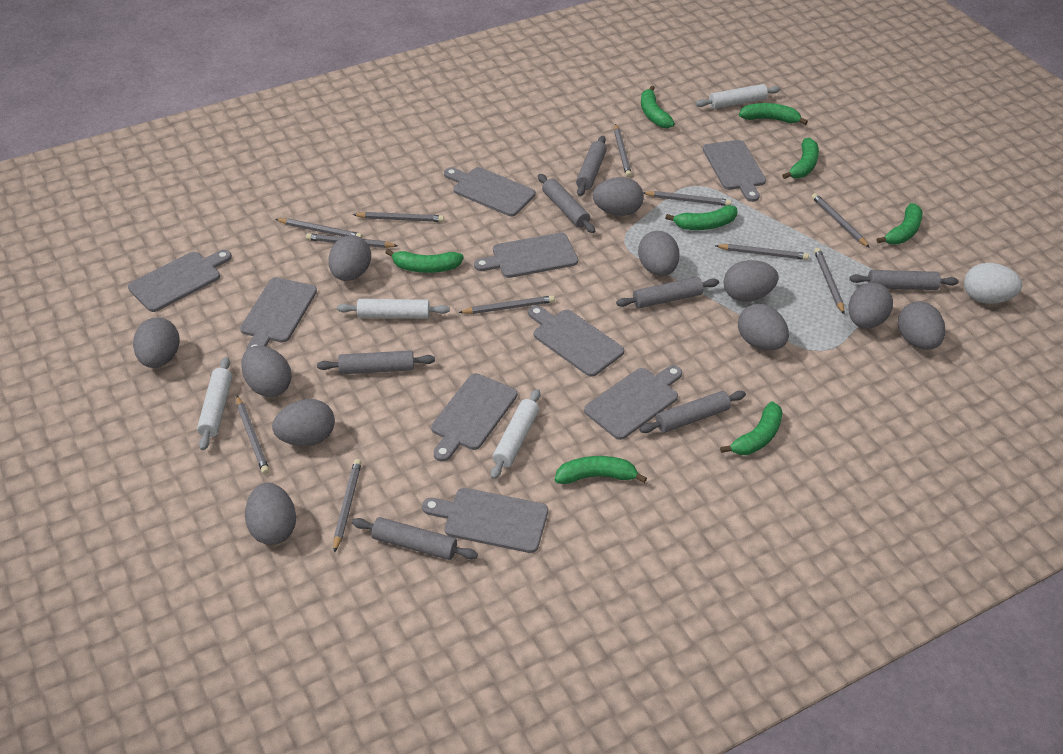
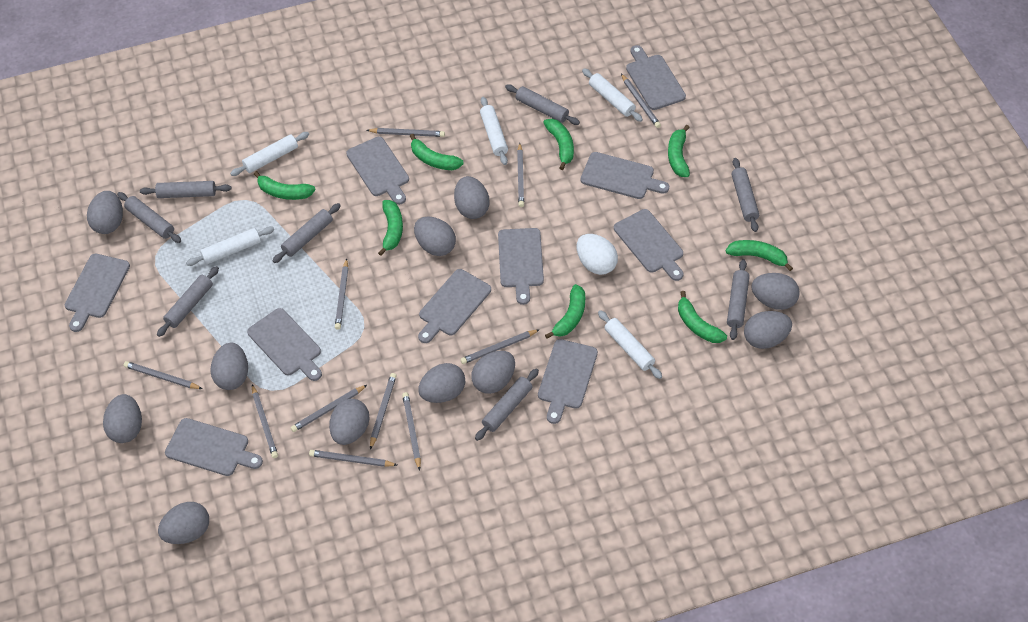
grey cutting board: 9 -> 10
grey rolling pin: 7 -> 8
white rolling pin: 4 -> 5

